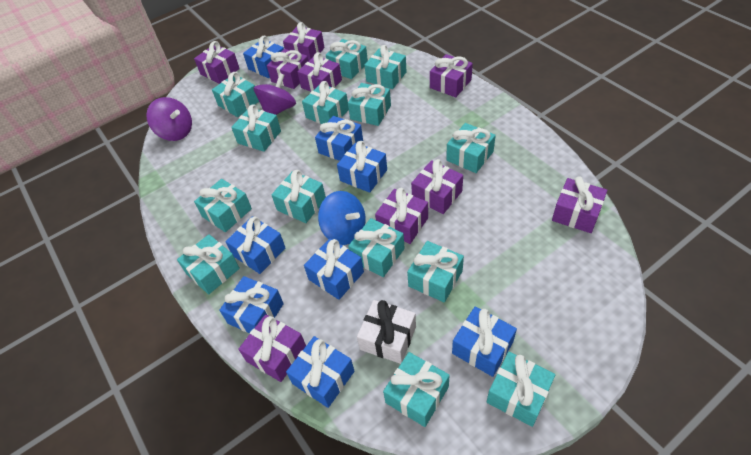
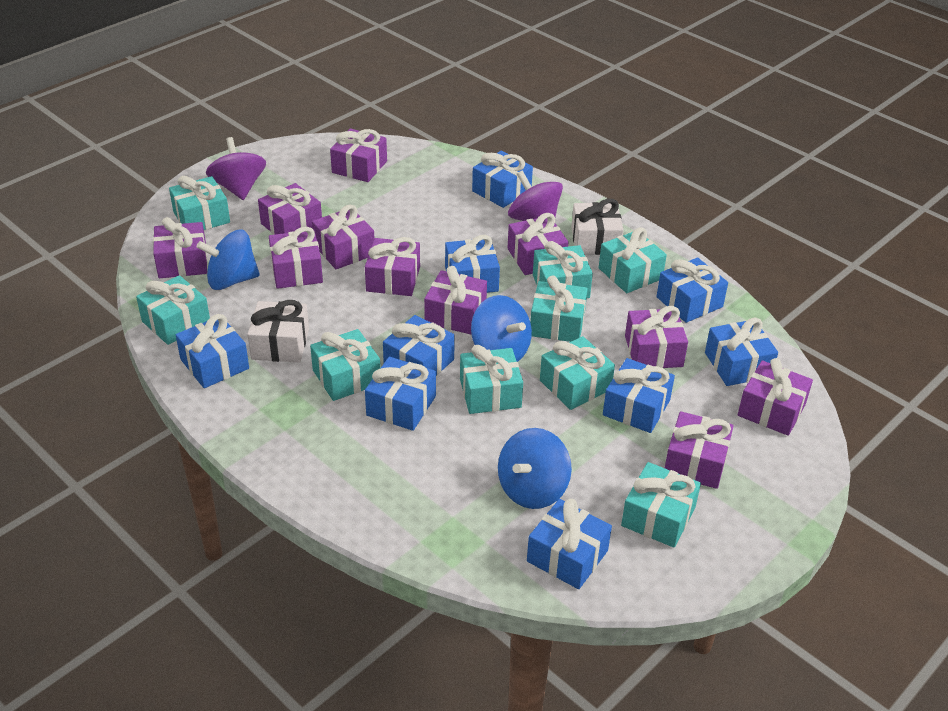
blue gift: 8 -> 9
blue spinning top: 1 -> 3
purple gift: 9 -> 11
turquoise gift: 14 -> 9
white gift: 1 -> 2

